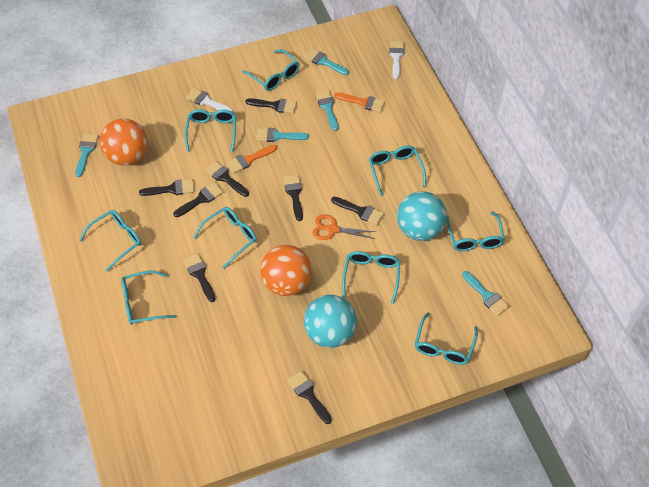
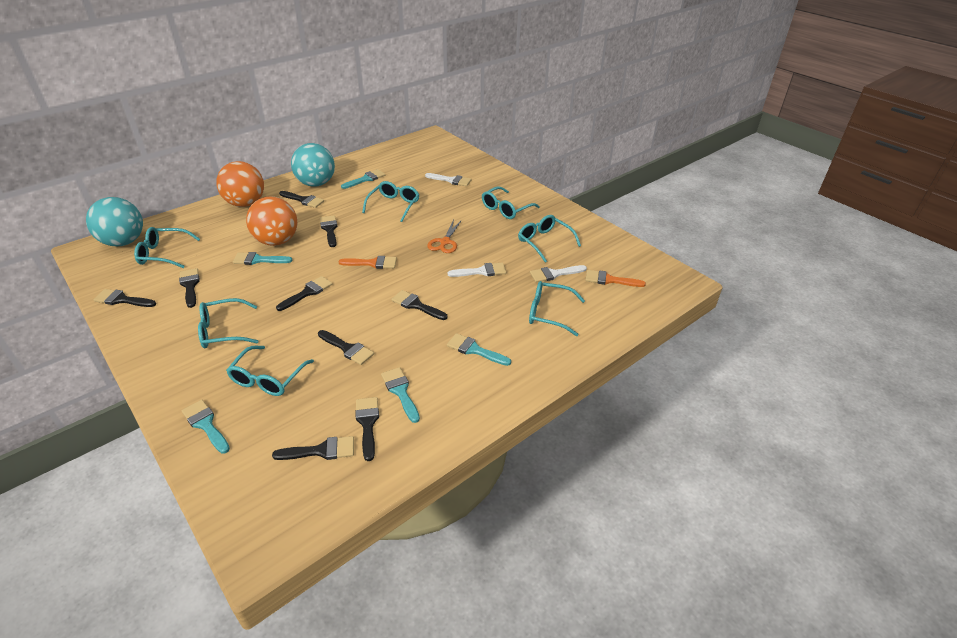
black brush: 8 -> 9
turquoise glasses: 9 -> 7
white brush: 2 -> 3

